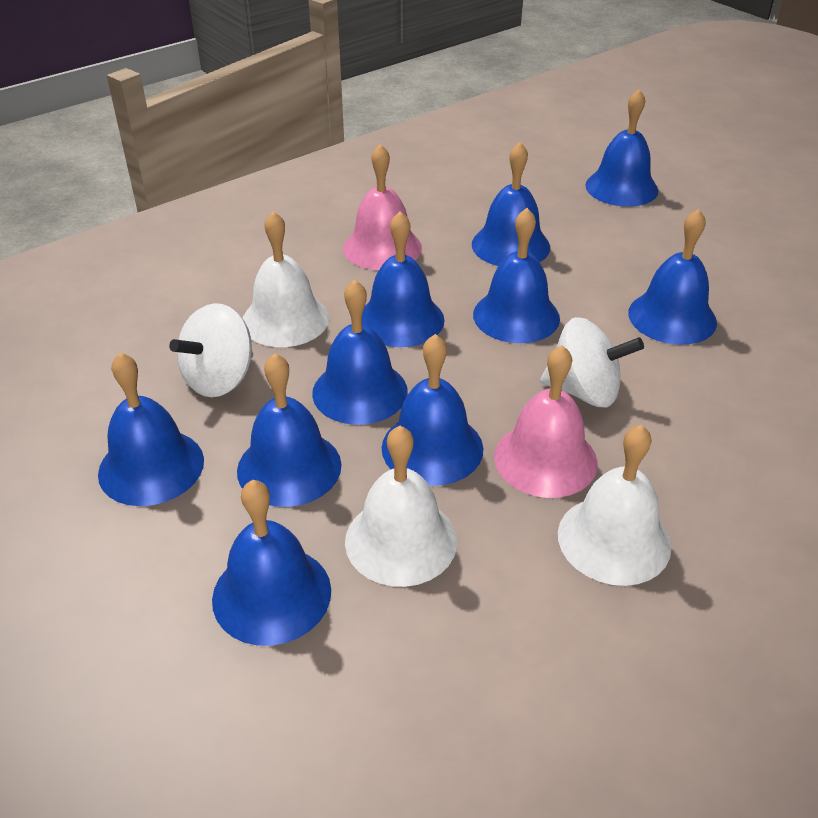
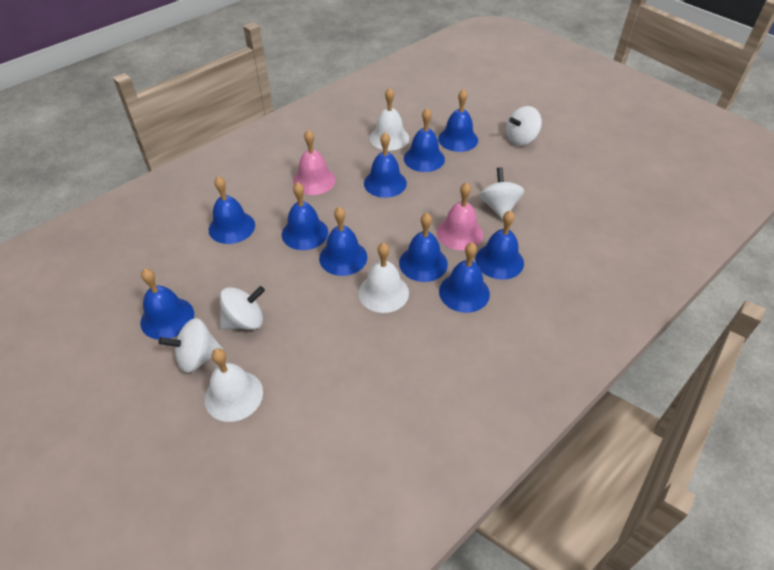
white spinning top: 2 -> 4

